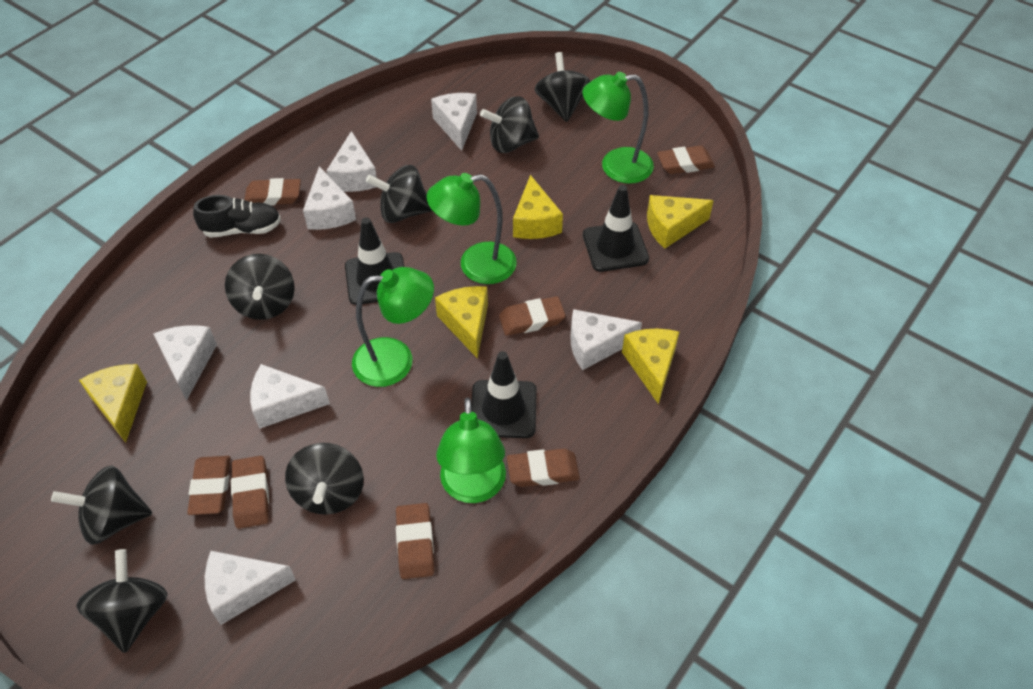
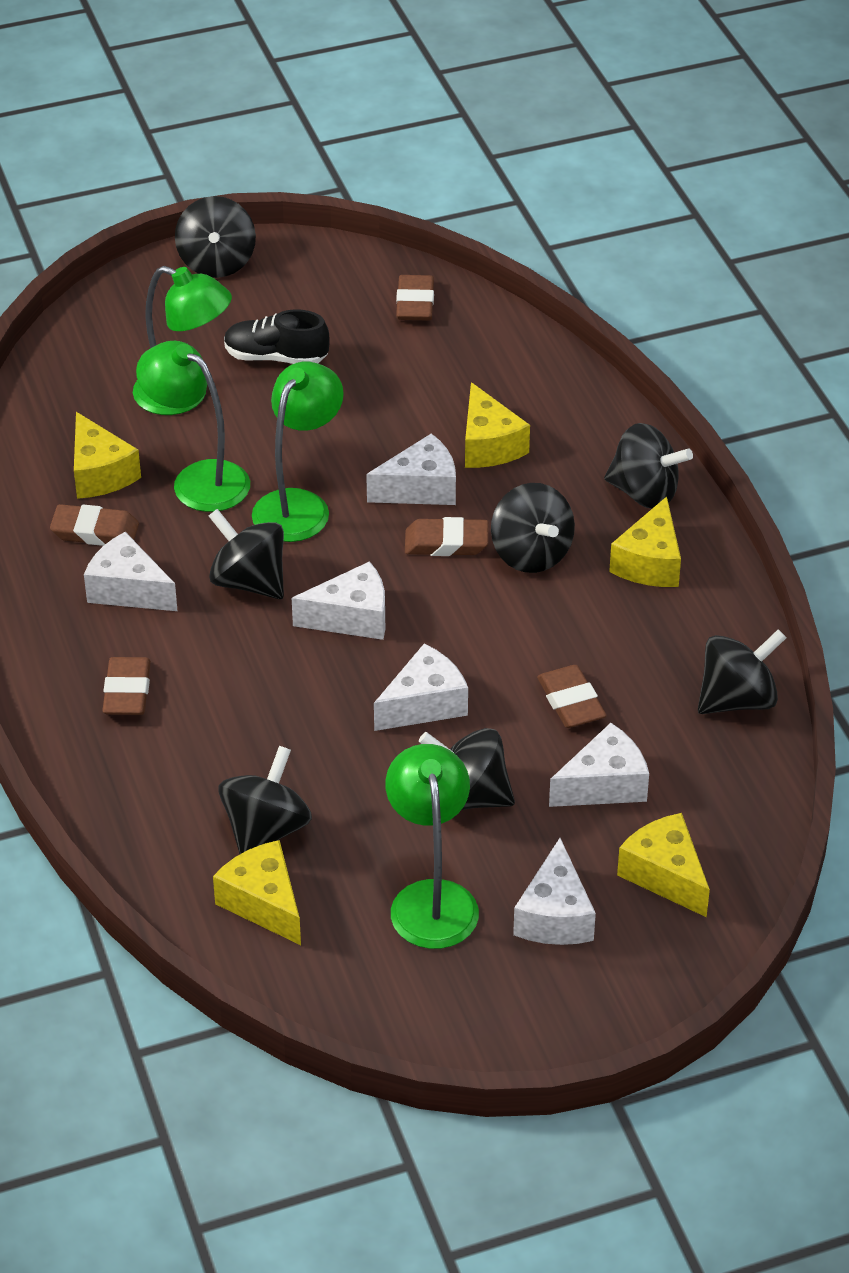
black traffic cone: 3 -> 0
brown eraser: 7 -> 5
white cheese: 7 -> 6

